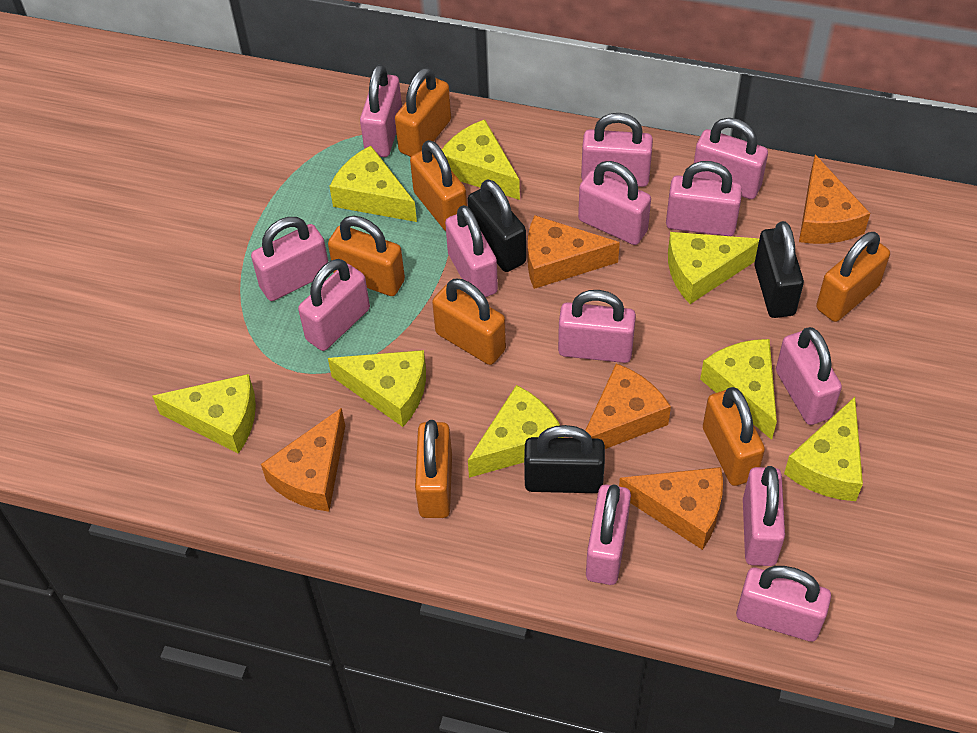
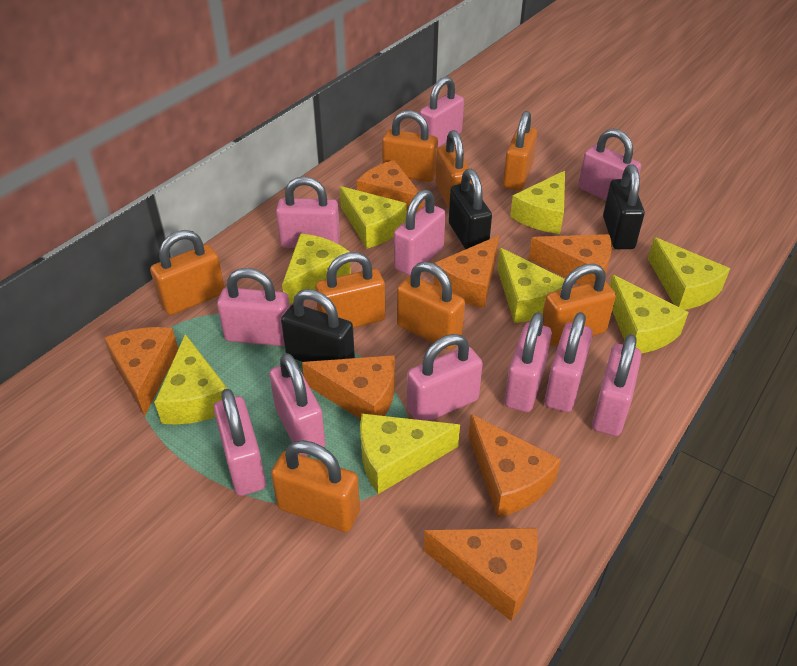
orange cheese: 5 -> 7
orange padlock: 7 -> 8
pink padlock: 13 -> 11

